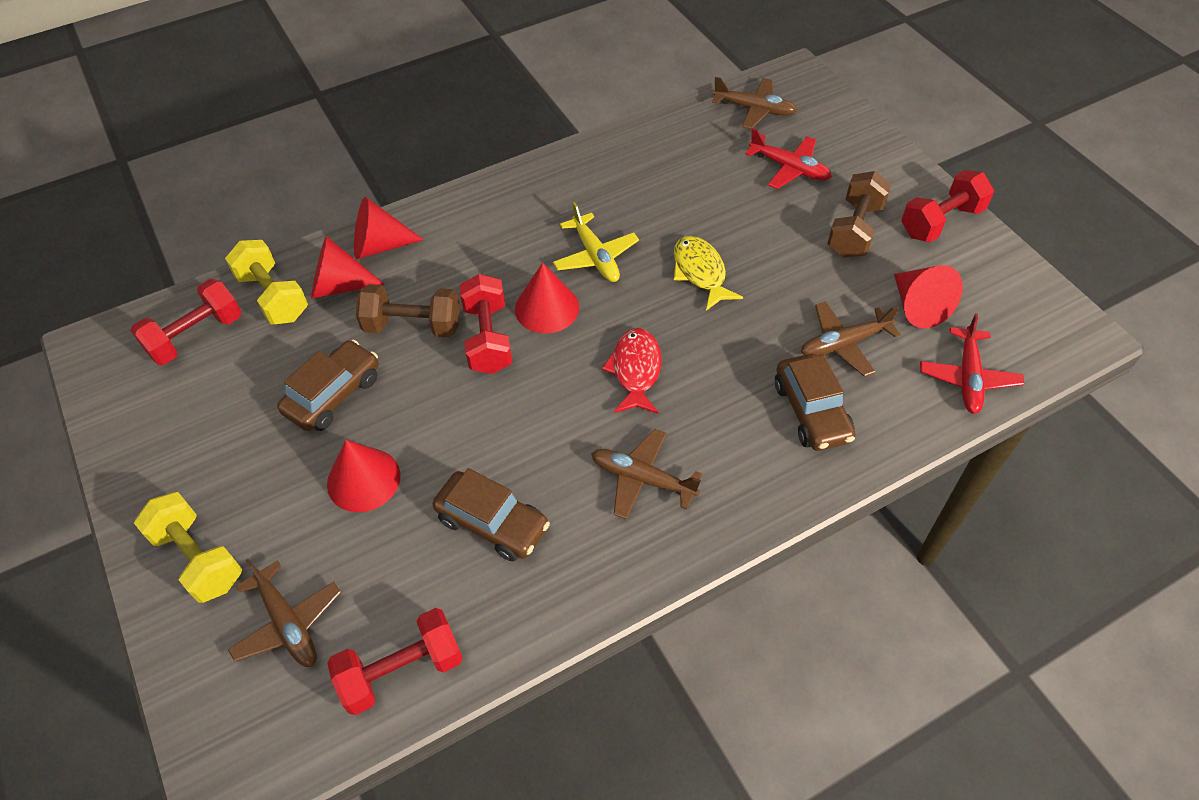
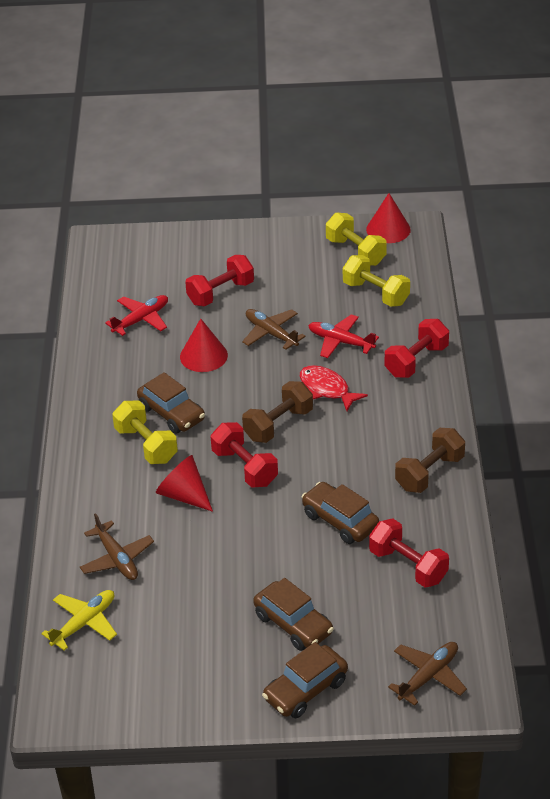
brown car: 3 -> 4
brown plane: 4 -> 3
red cone: 5 -> 3
yellow dumbbell: 2 -> 3
yellow fish: 1 -> 0

